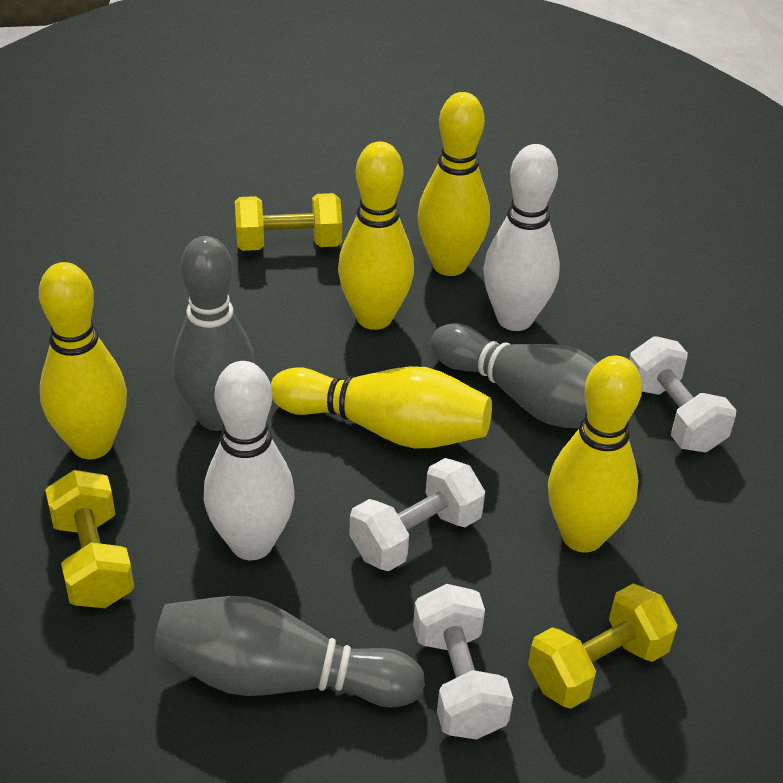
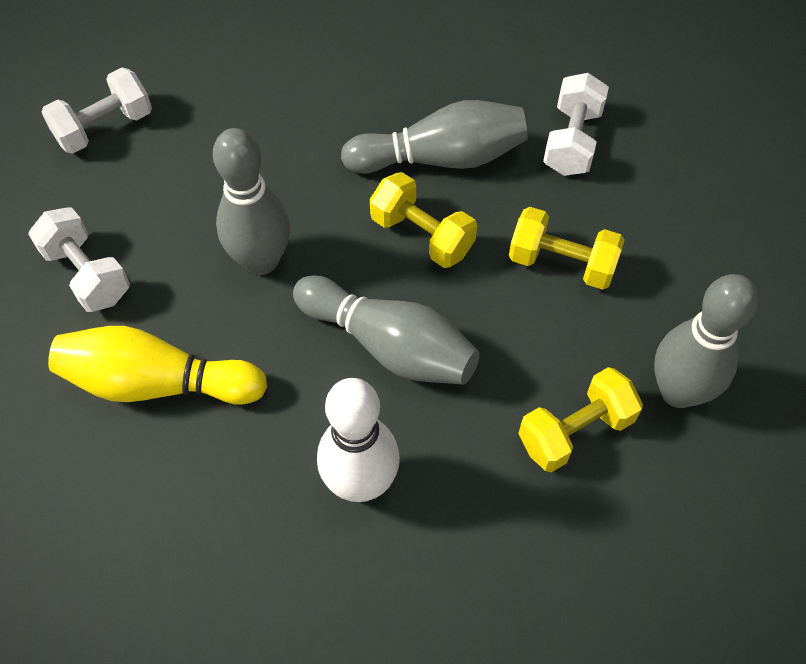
grey bowling pin: 3 -> 4
white bowling pin: 2 -> 1
yellow bowling pin: 5 -> 1

